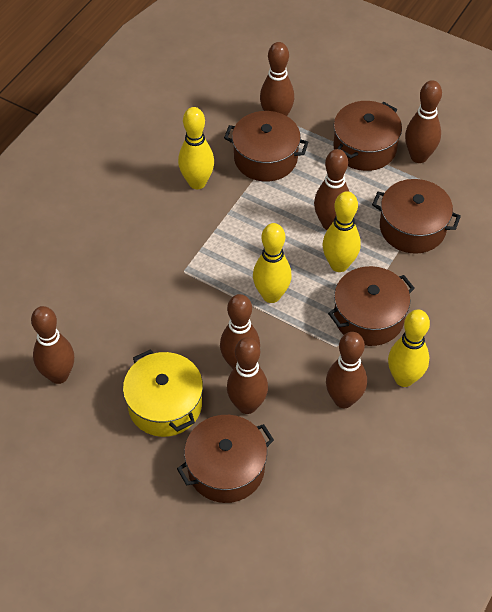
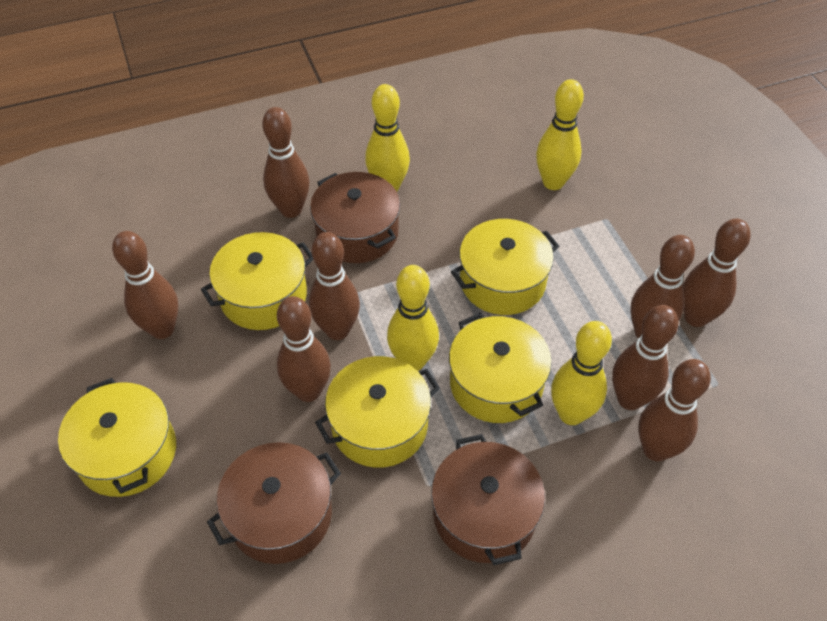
brown bowling pin: 7 -> 8
brown pot: 5 -> 3
yellow pot: 1 -> 5

